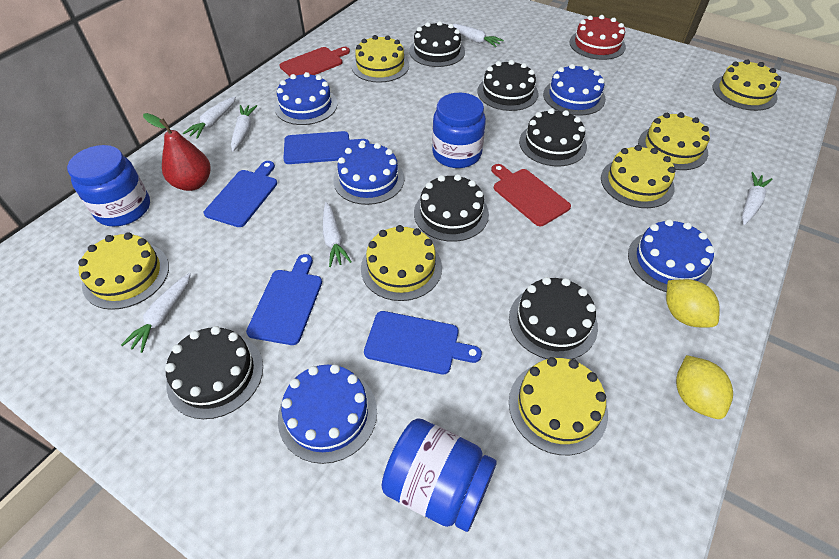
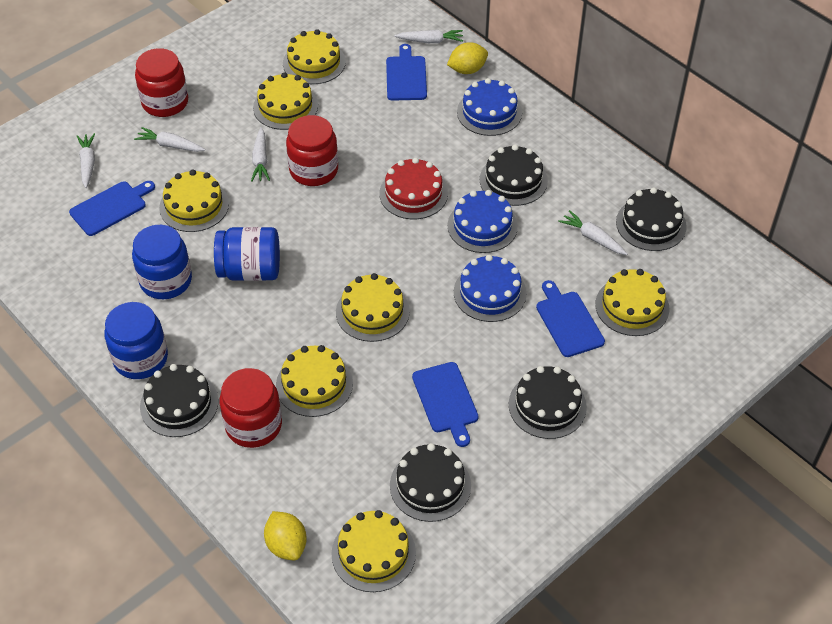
black cake: 6 -> 5
blue cake: 5 -> 3
red cutting board: 2 -> 0
red jar: 0 -> 3
red pear: 1 -> 0
white carrot: 6 -> 5

